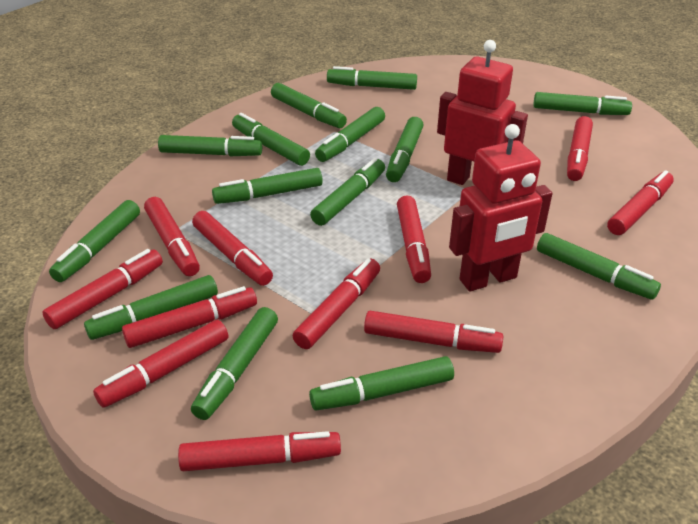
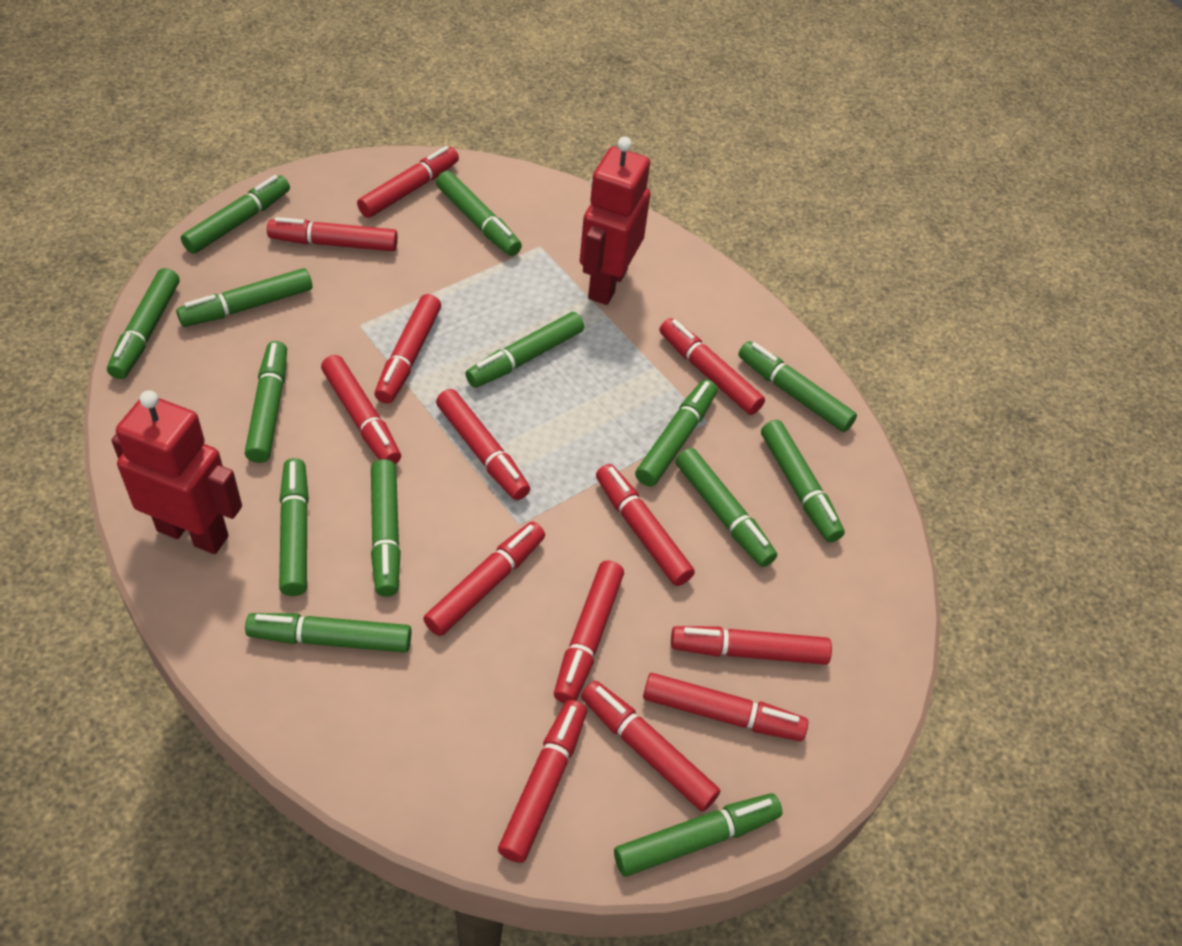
red marker: 11 -> 13

